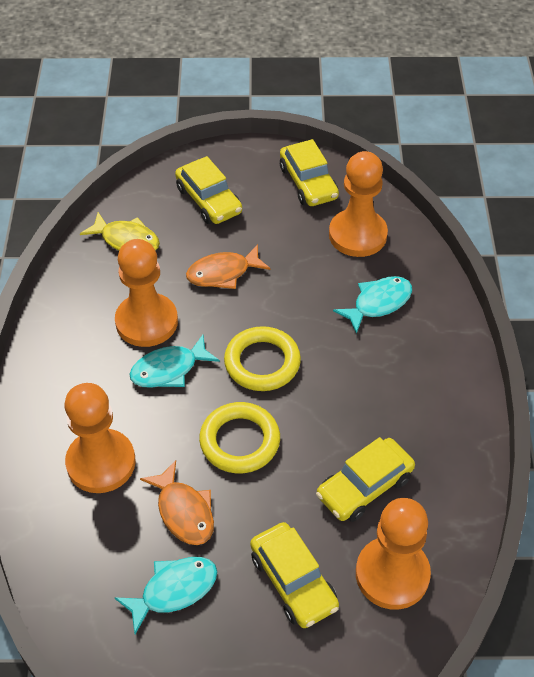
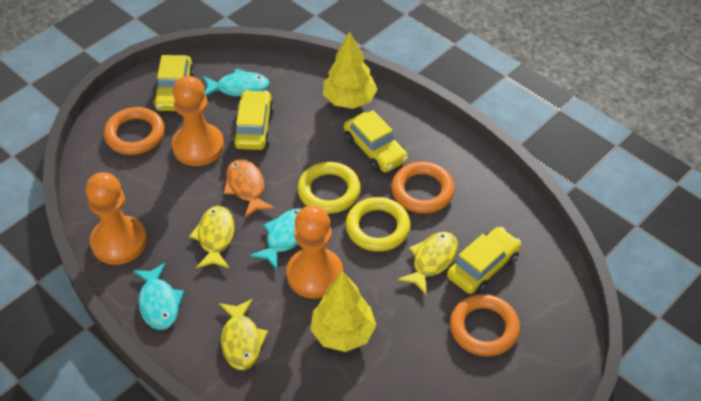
orange fish: 2 -> 1
orange pawn: 4 -> 3
orange ring: 0 -> 3
yellow fish: 1 -> 3
yellow tree: 0 -> 2

